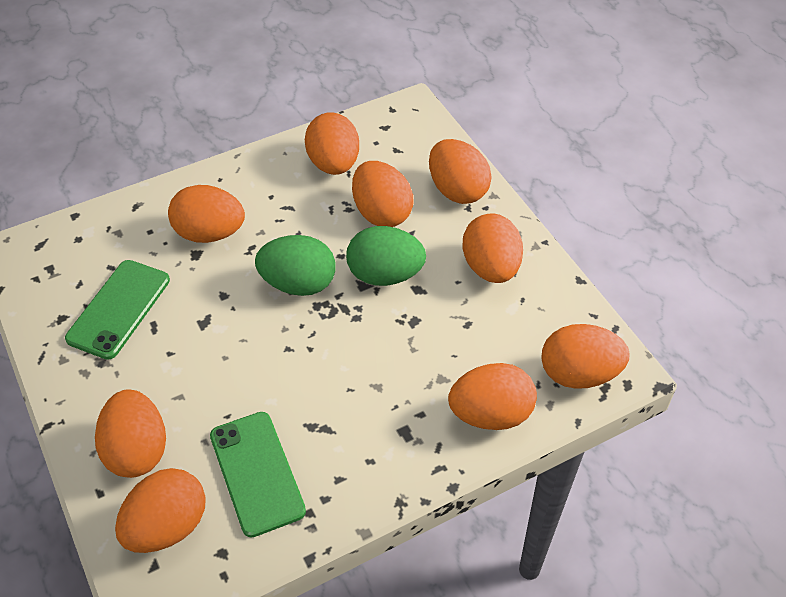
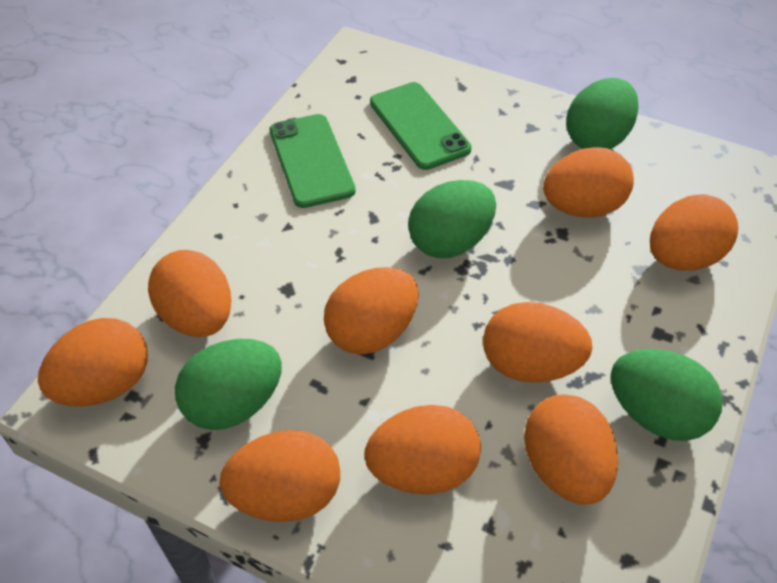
green egg: 2 -> 4

